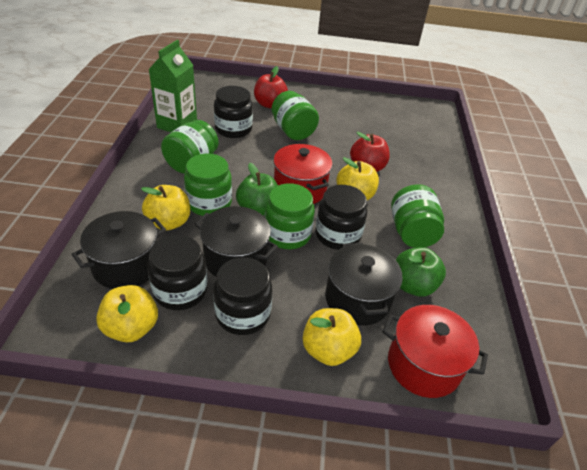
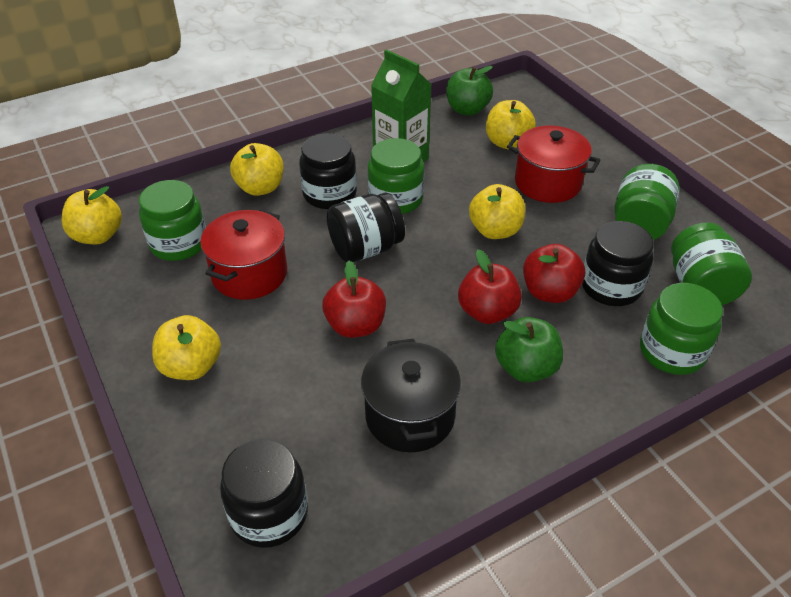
black pot: 3 -> 1
red apple: 2 -> 3
yellow apple: 4 -> 5

